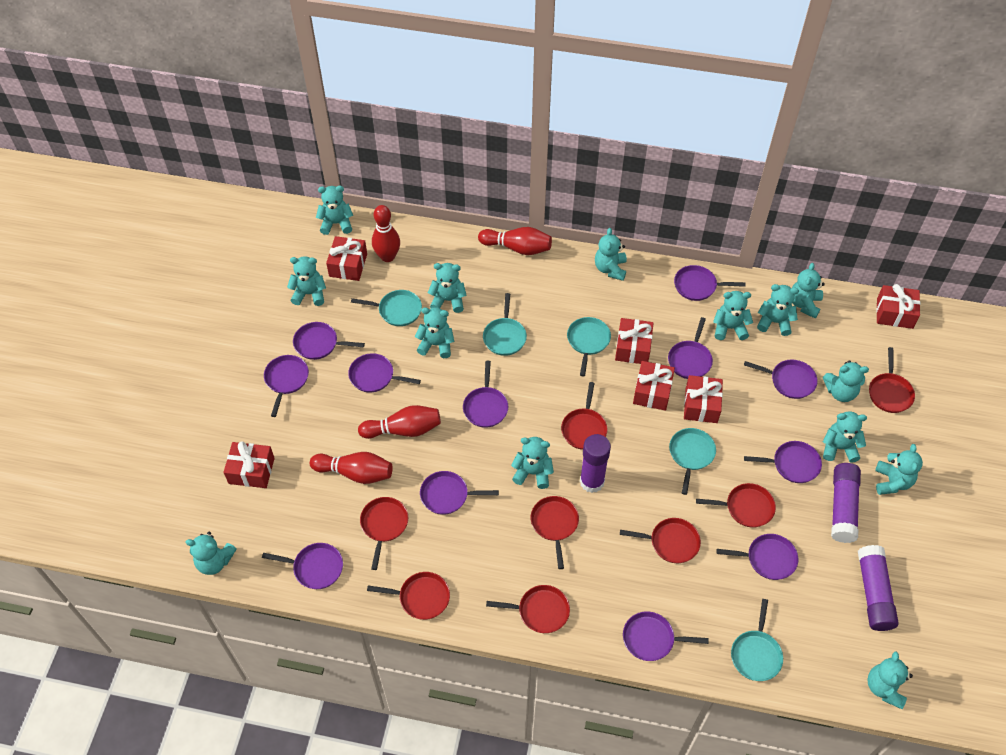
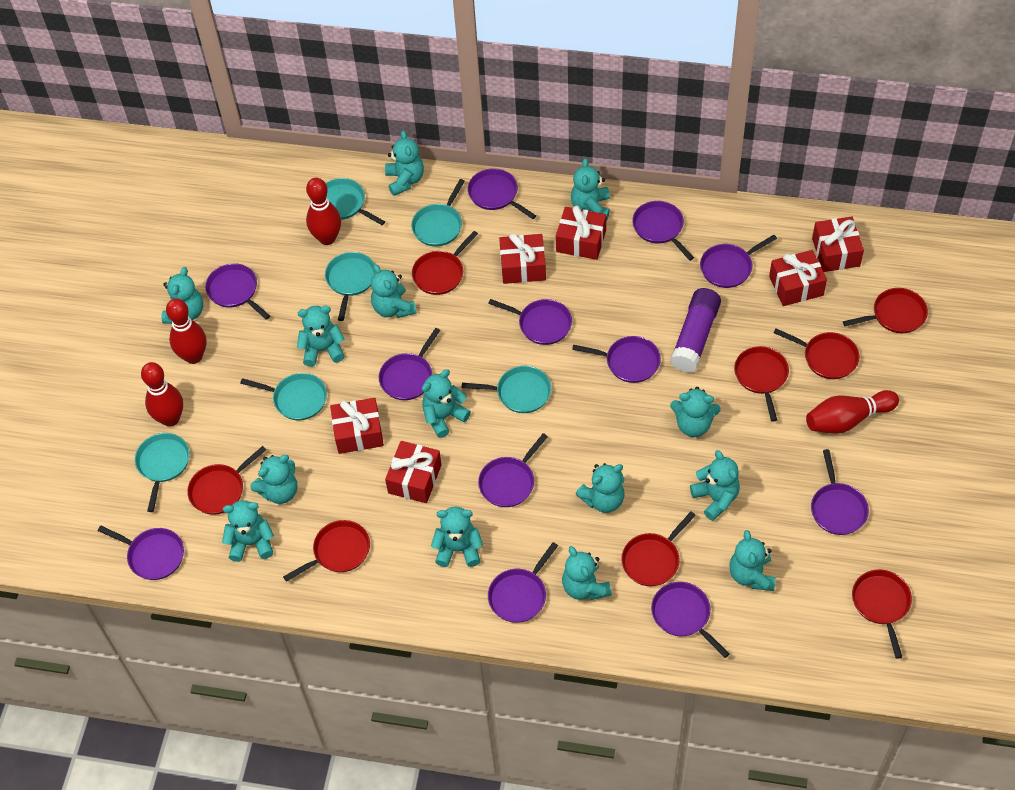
purple glue stick: 3 -> 1
turquoise pan: 5 -> 6

